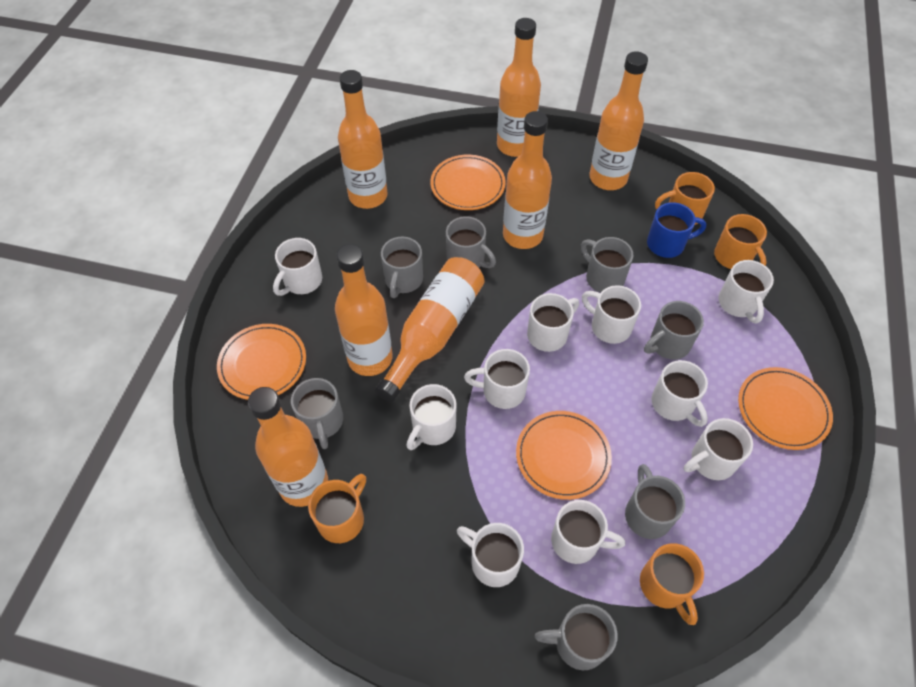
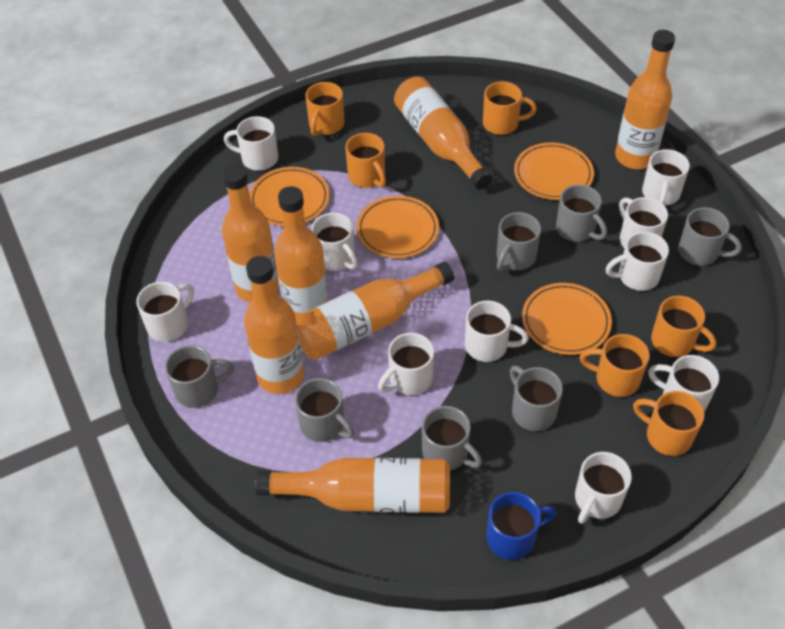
orange mug: 4 -> 6

